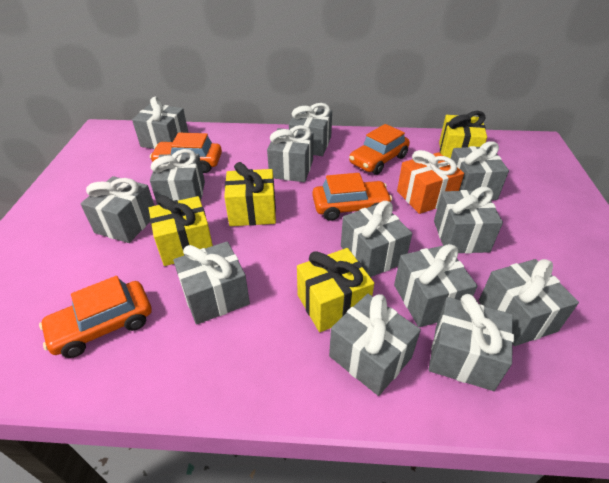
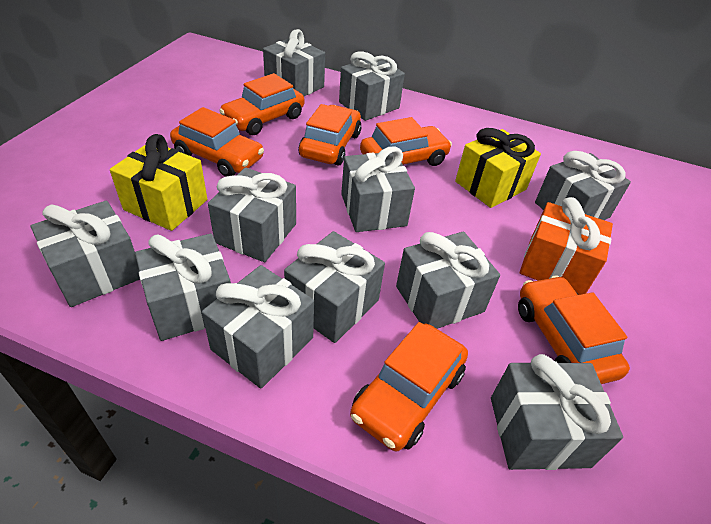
grey gift: 13 -> 11
orange car: 4 -> 6
yellow gift: 4 -> 2

